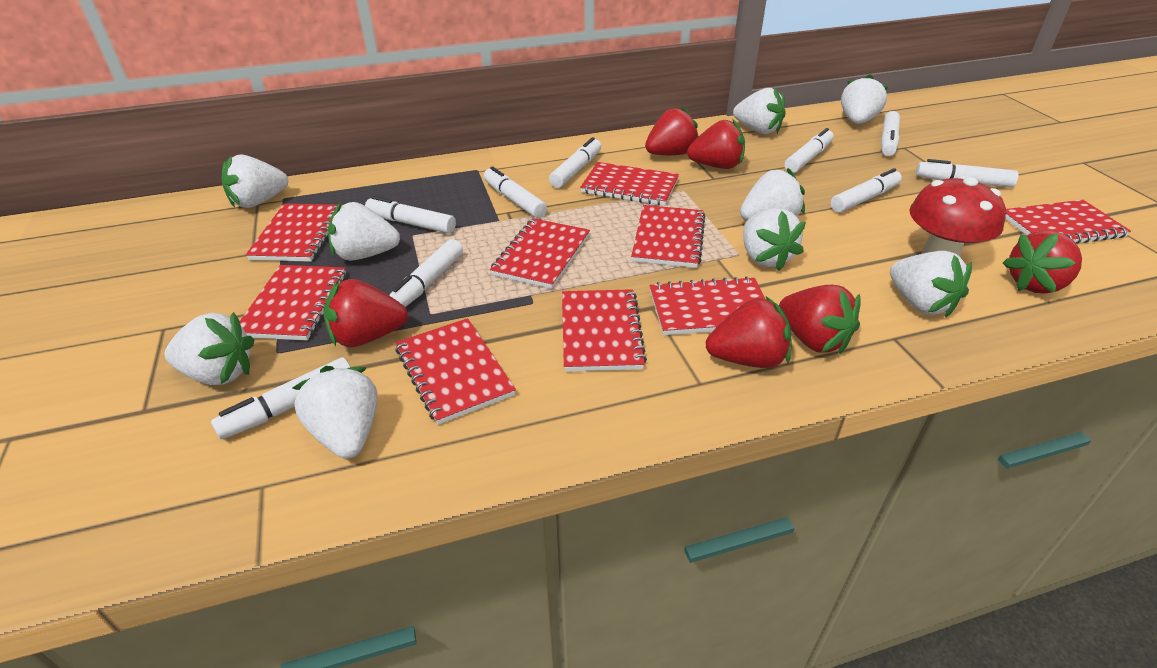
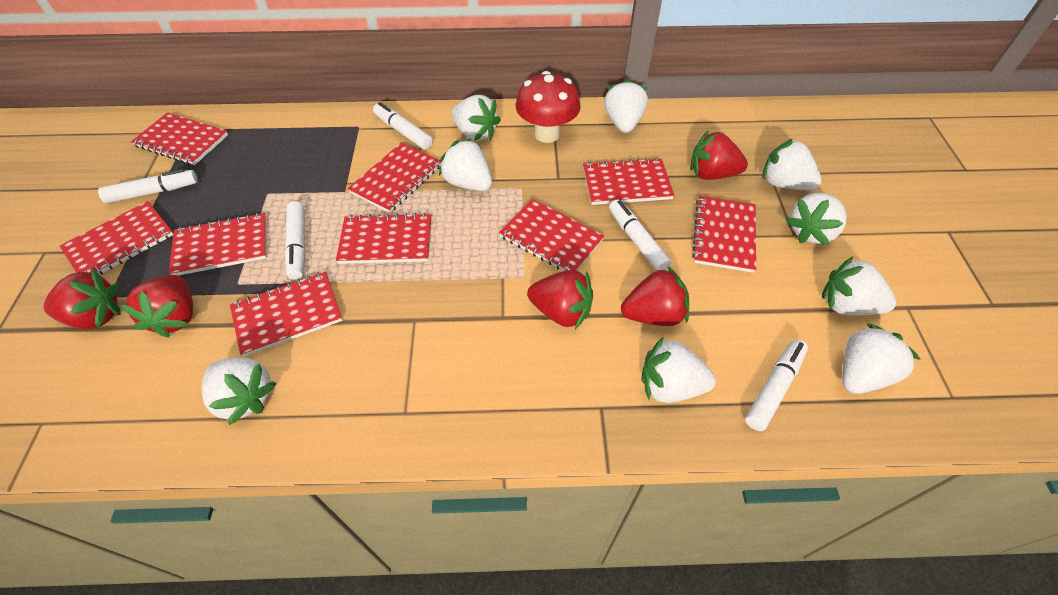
red strawberry: 6 -> 5
white marker: 9 -> 5

